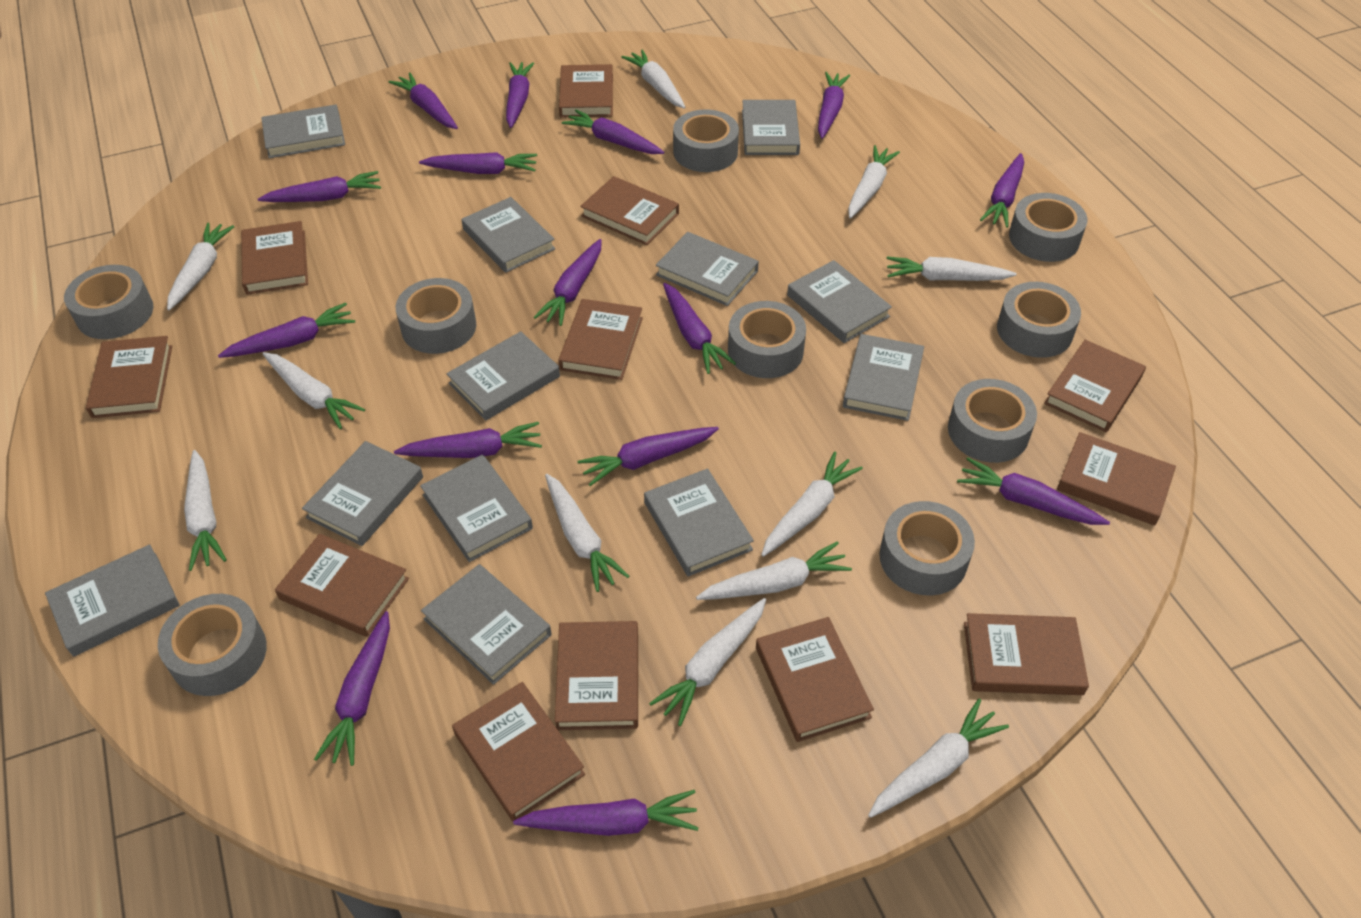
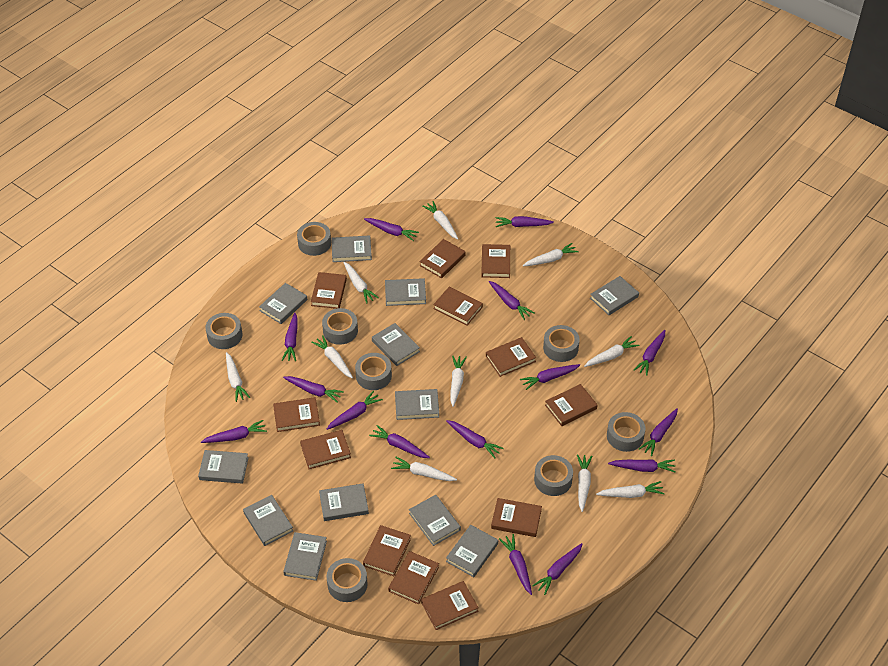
grey tape: 9 -> 8
white carrot: 11 -> 10

